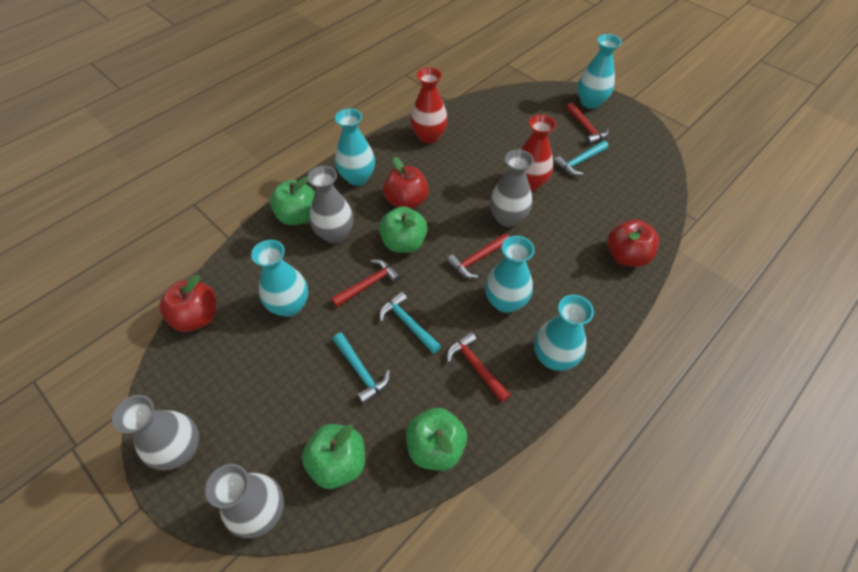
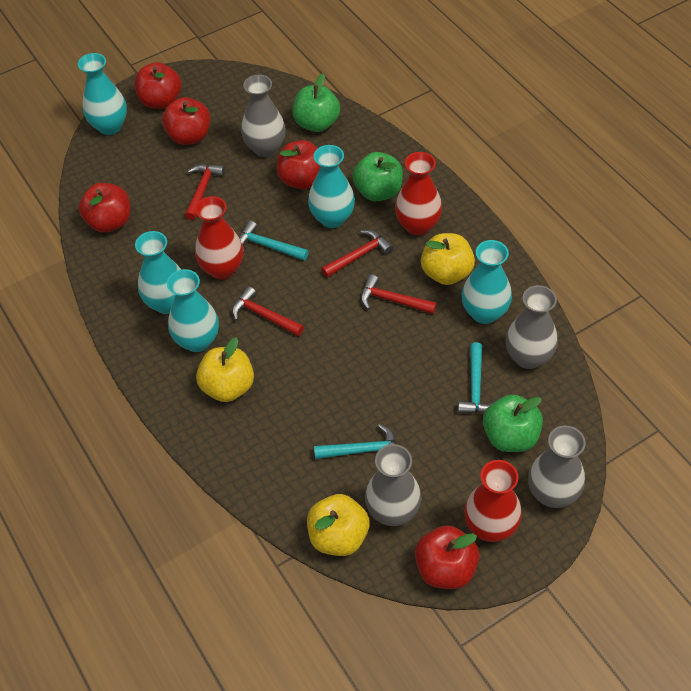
green apple: 4 -> 3
red apple: 3 -> 5
red vase: 2 -> 3
yellow apple: 0 -> 3

